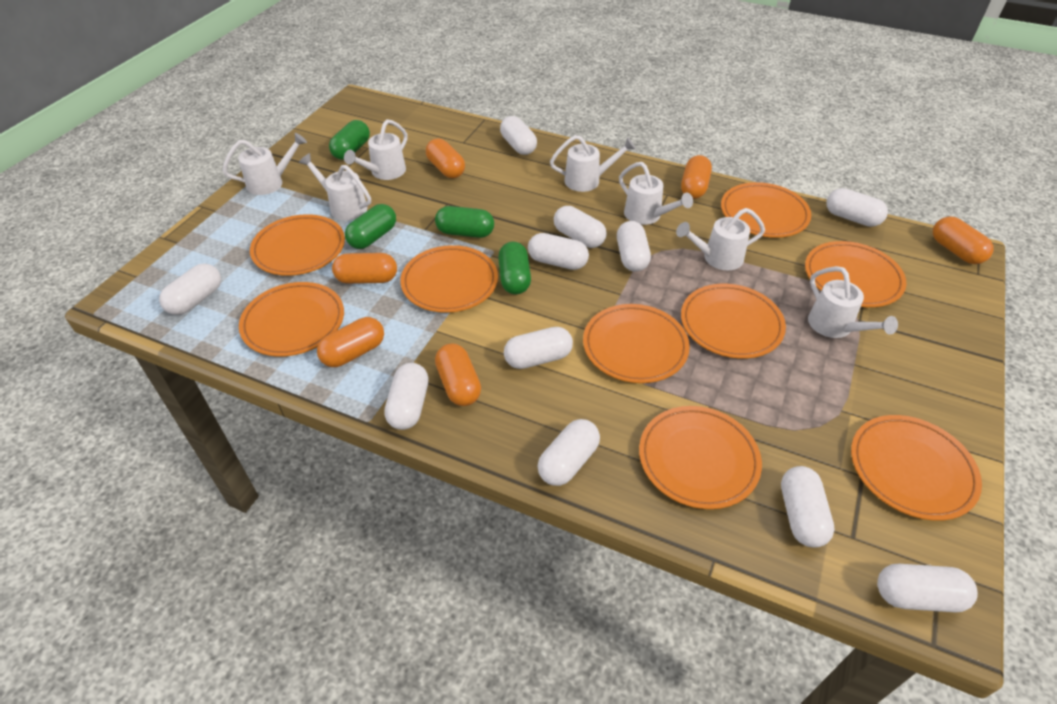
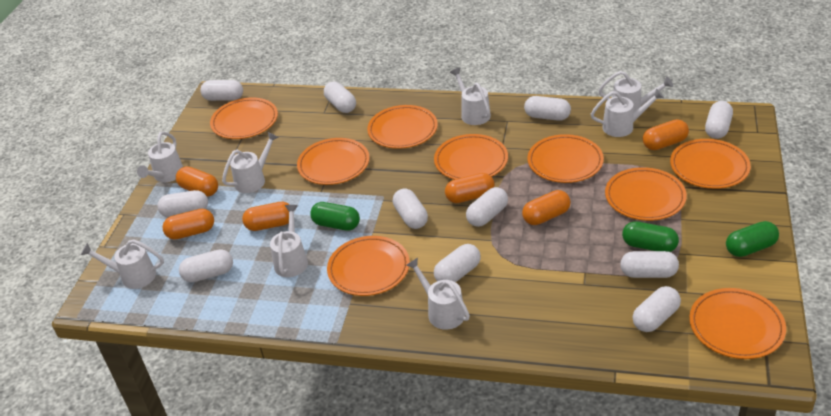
green capsule: 4 -> 3
white watering can: 7 -> 8

